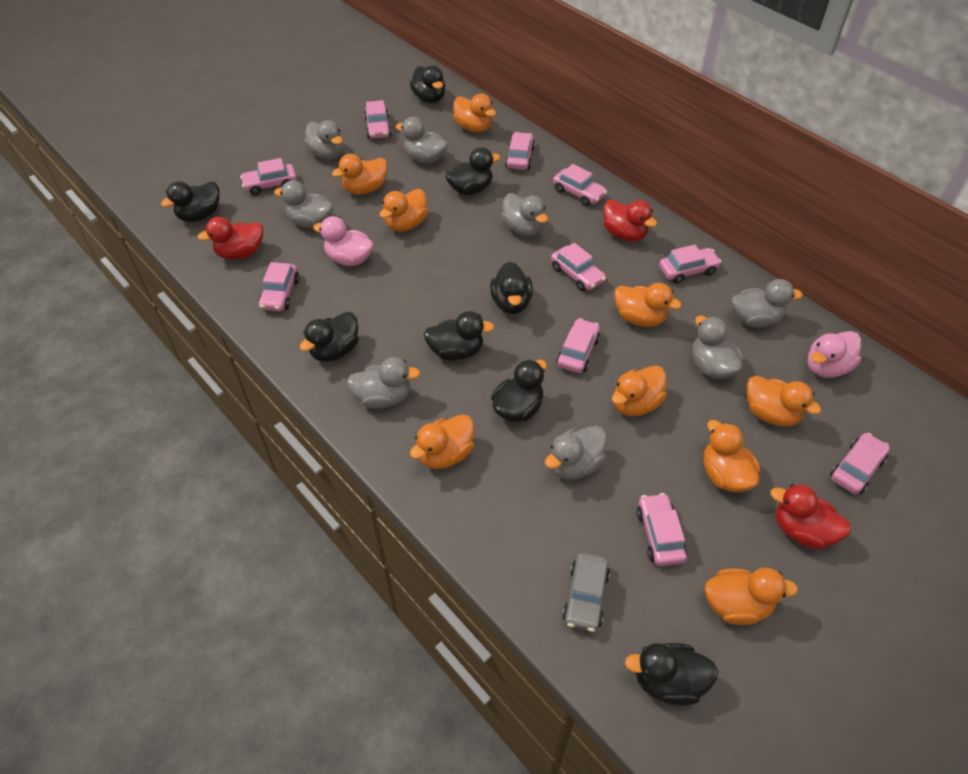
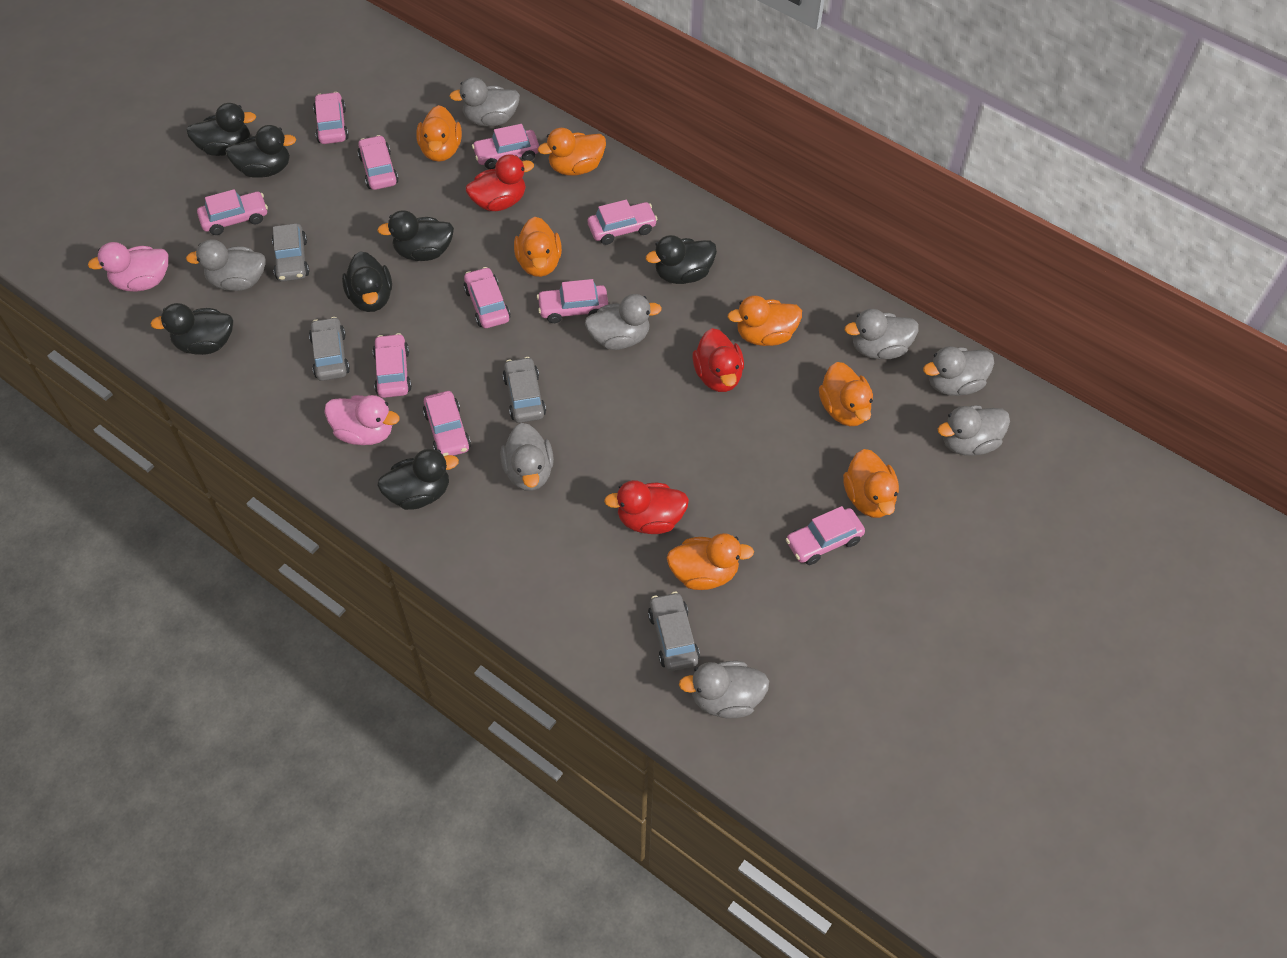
black duck: 8 -> 7
grey car: 1 -> 4
orange duck: 9 -> 7

